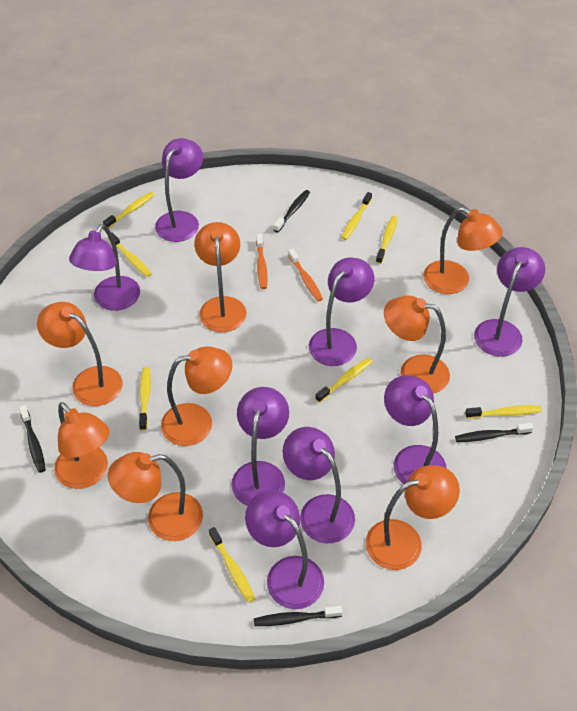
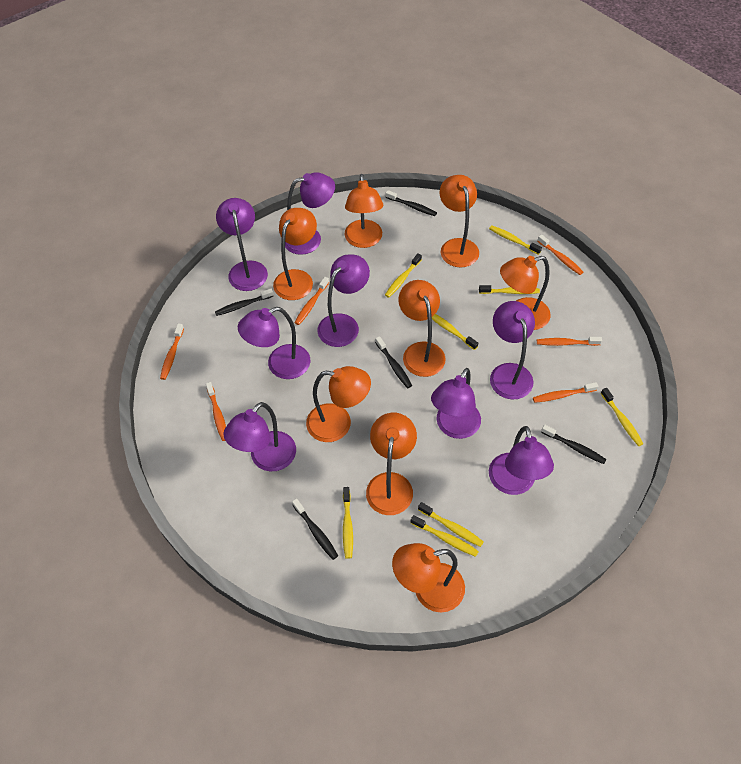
black toothbrush: 4 -> 5
orange toothbrush: 2 -> 6

